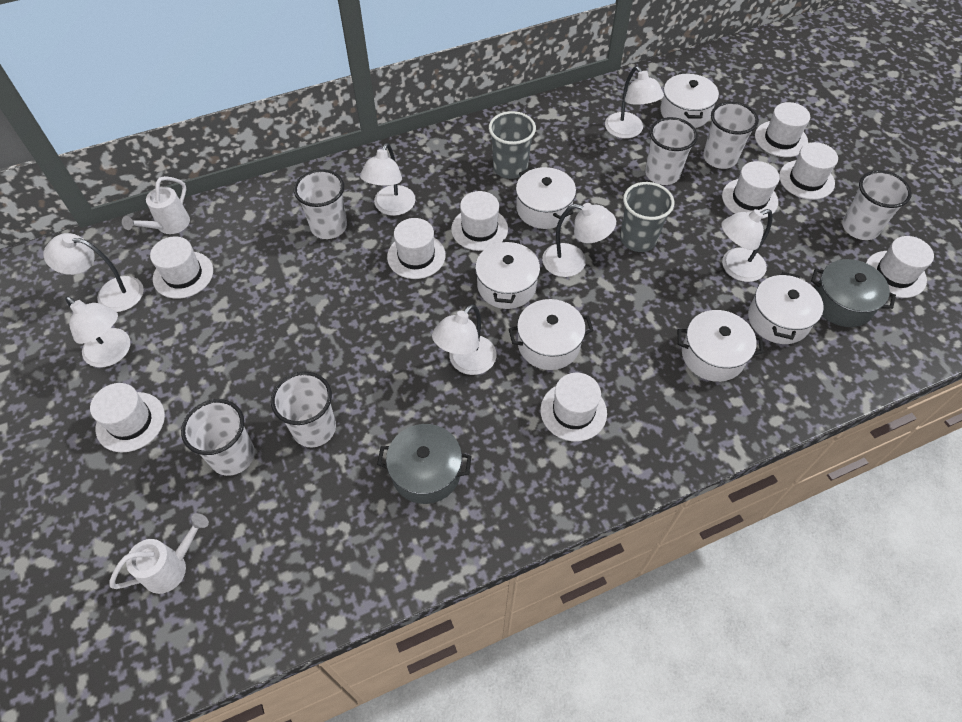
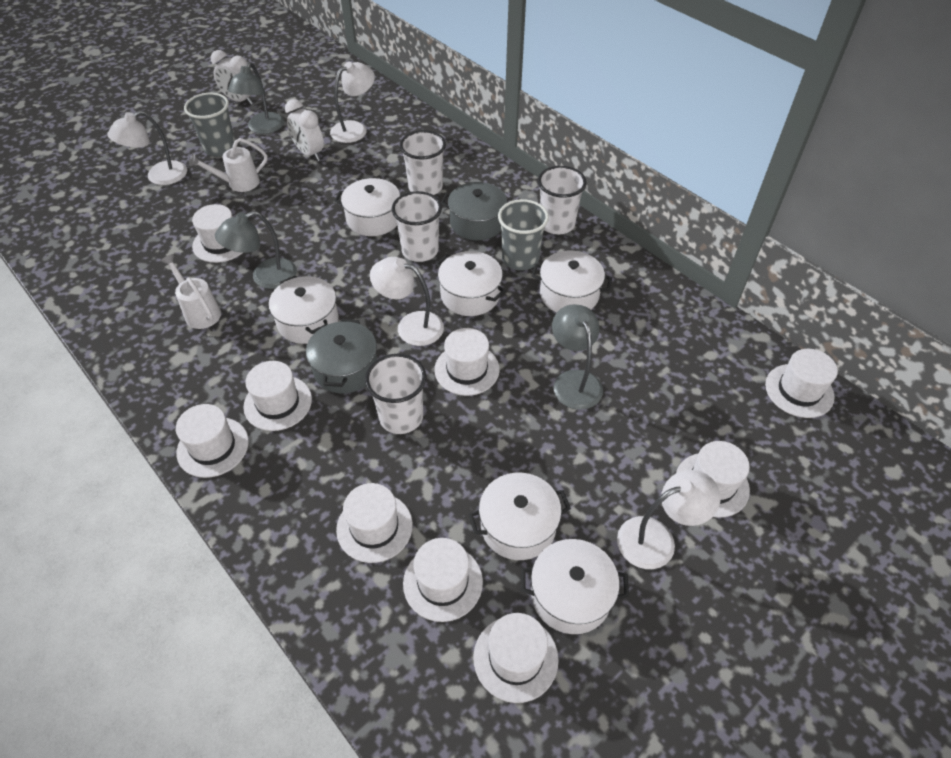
grey lamp: 0 -> 3
white clock: 0 -> 2
white cup: 6 -> 4
white lamp: 7 -> 4

